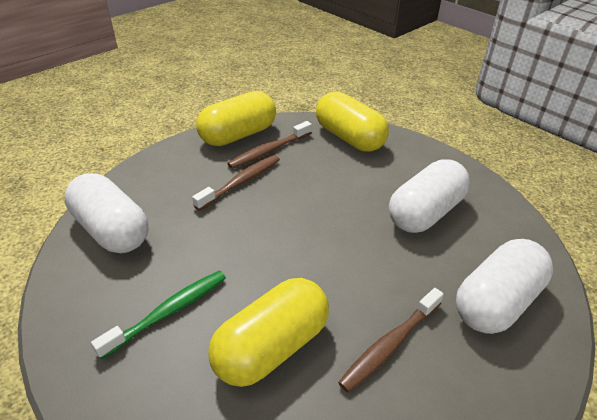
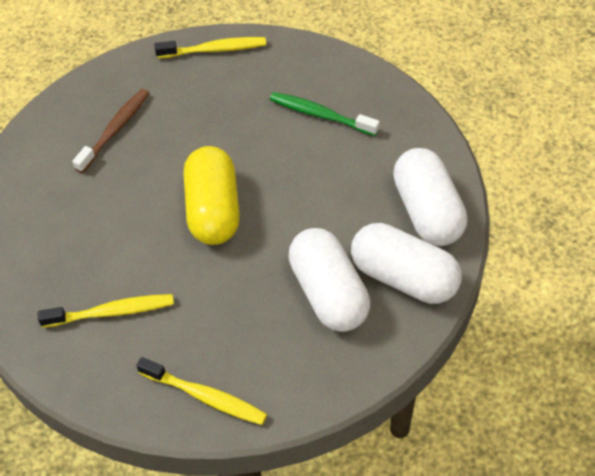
brown toothbrush: 3 -> 1
yellow capsule: 3 -> 1
yellow toothbrush: 0 -> 3

